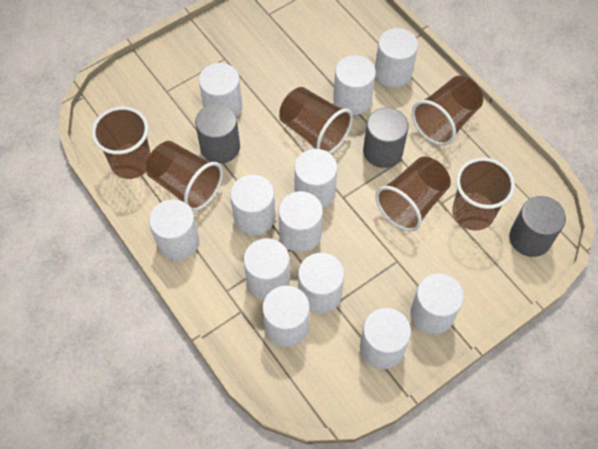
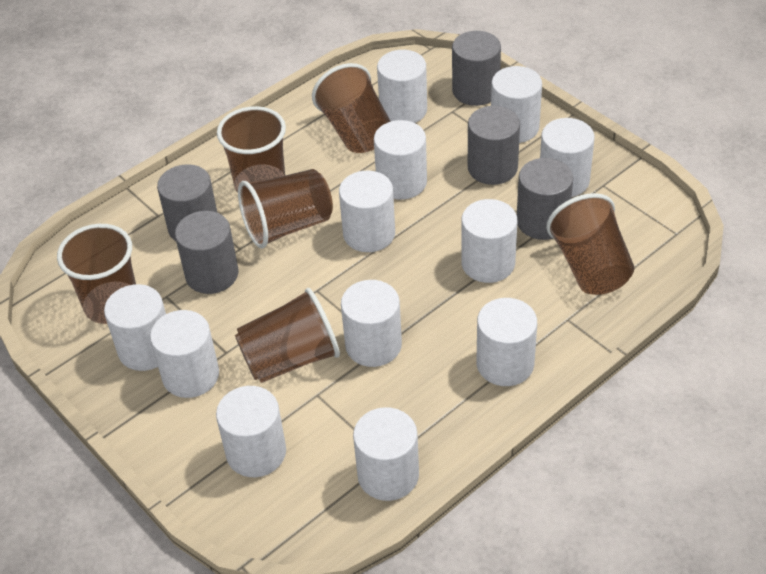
grey cylinder: 3 -> 5

